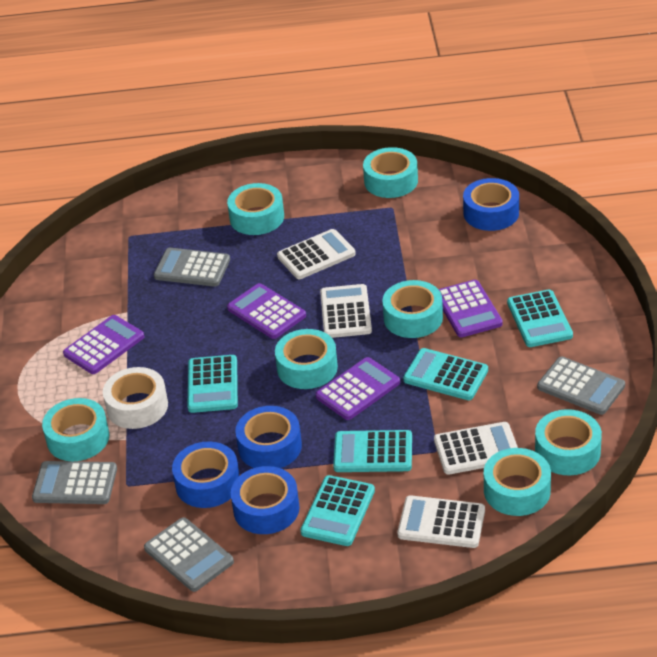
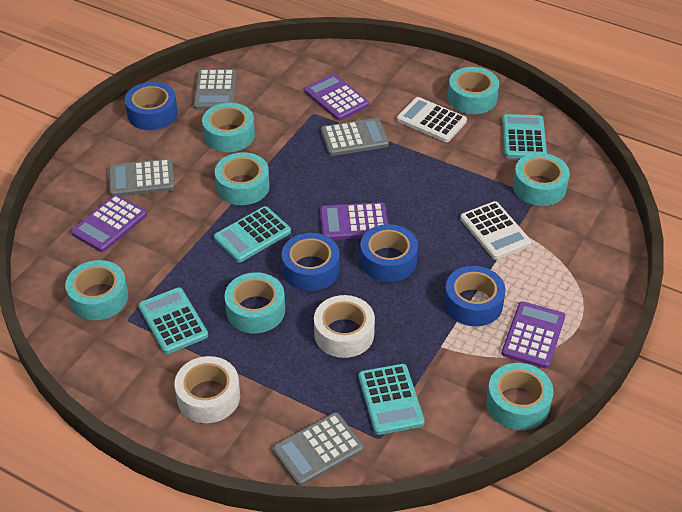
turquoise calculator: 5 -> 4
white calculator: 4 -> 2
white tape: 1 -> 2

